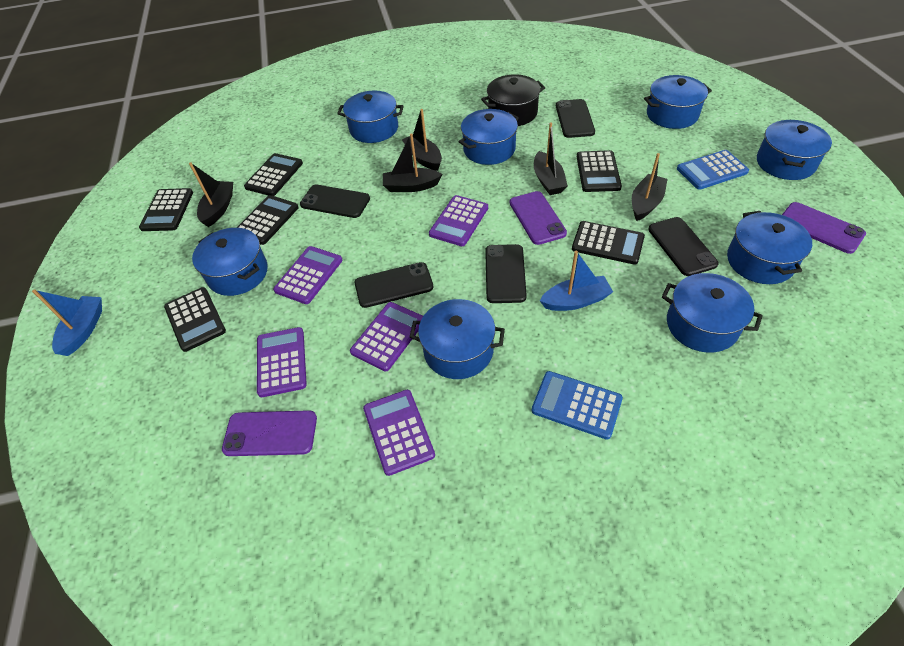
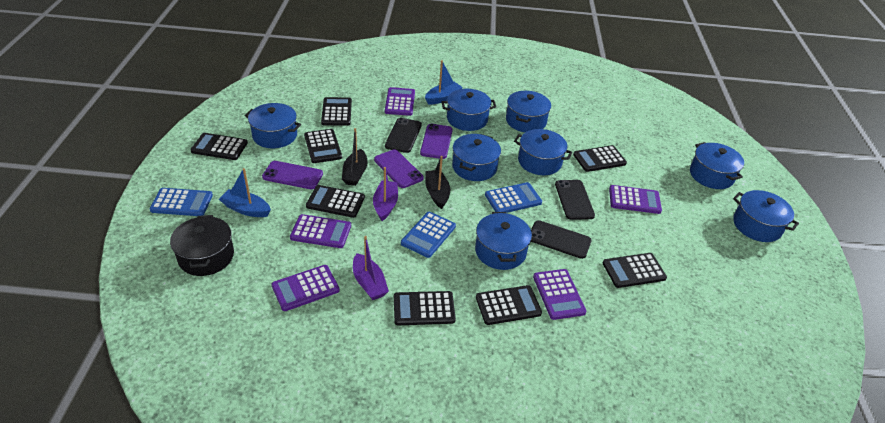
black boat: 5 -> 2
black calculator: 6 -> 8
black phone: 5 -> 3
blue calculator: 2 -> 3
purple boat: 0 -> 2

